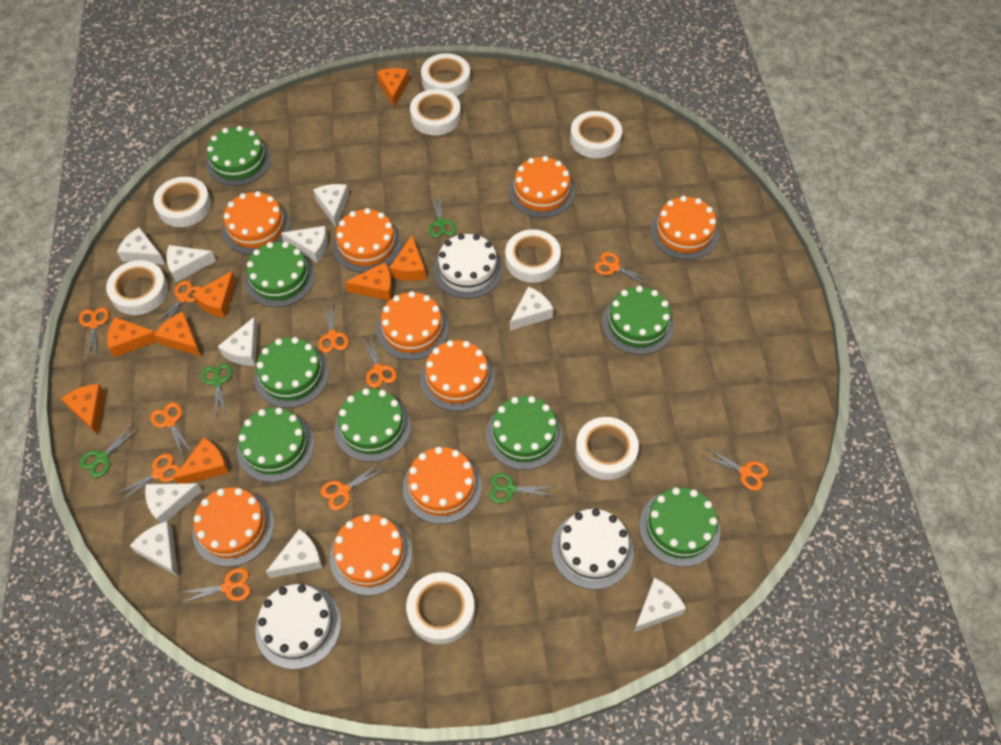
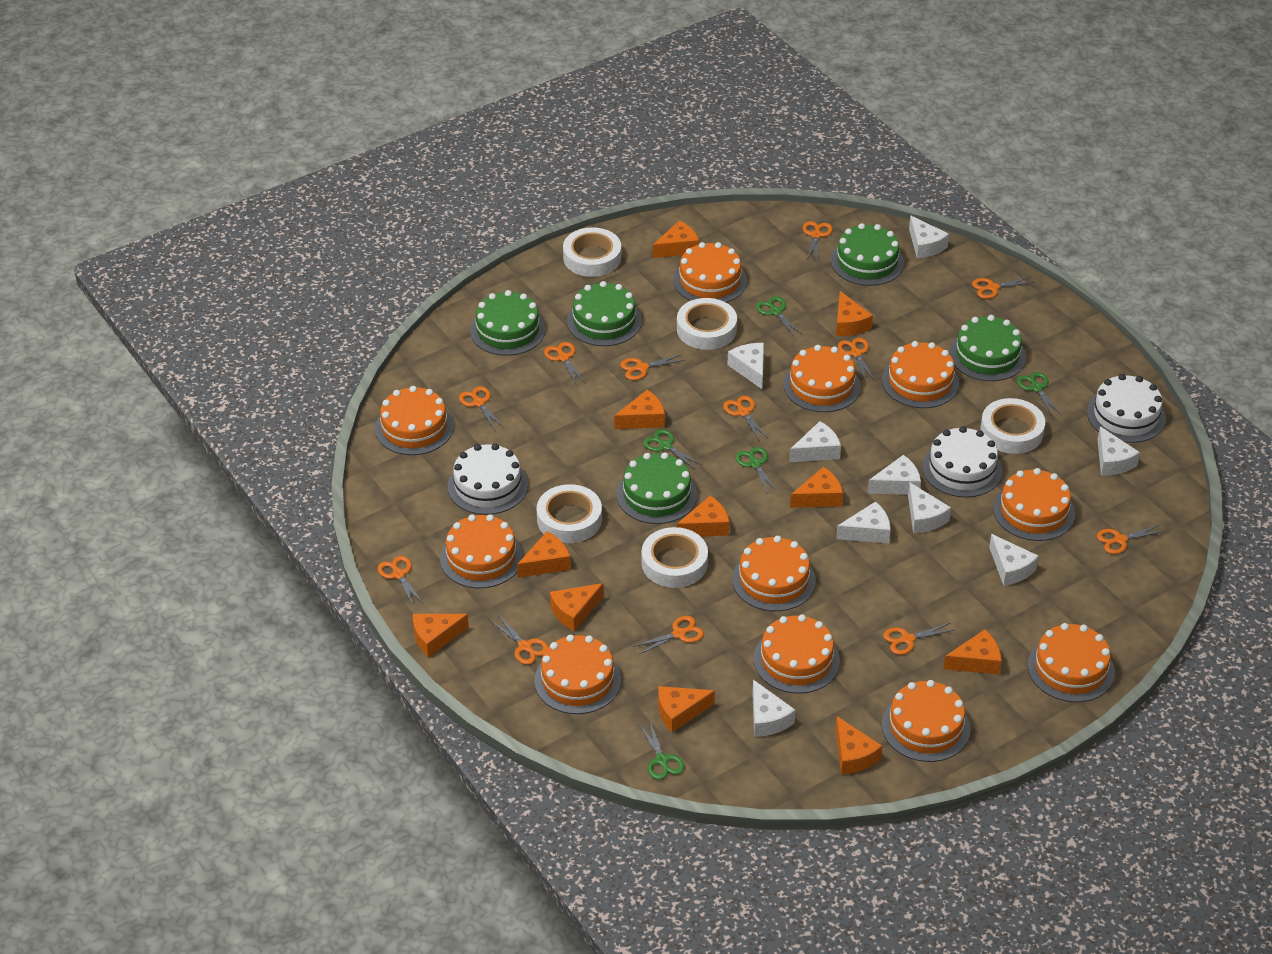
green cake: 8 -> 5
green scissors: 4 -> 5
orange cake: 9 -> 11
orange cheese: 8 -> 11
orange scissors: 10 -> 12
white cheese: 10 -> 9
white tape: 8 -> 5

